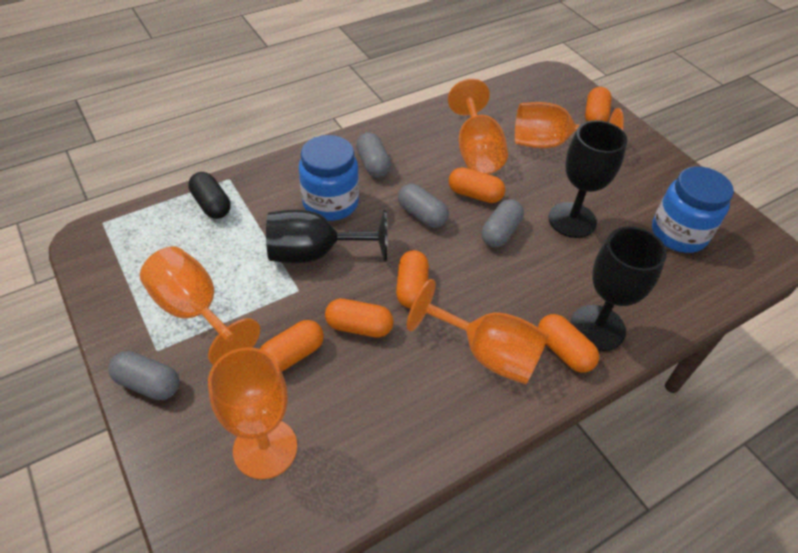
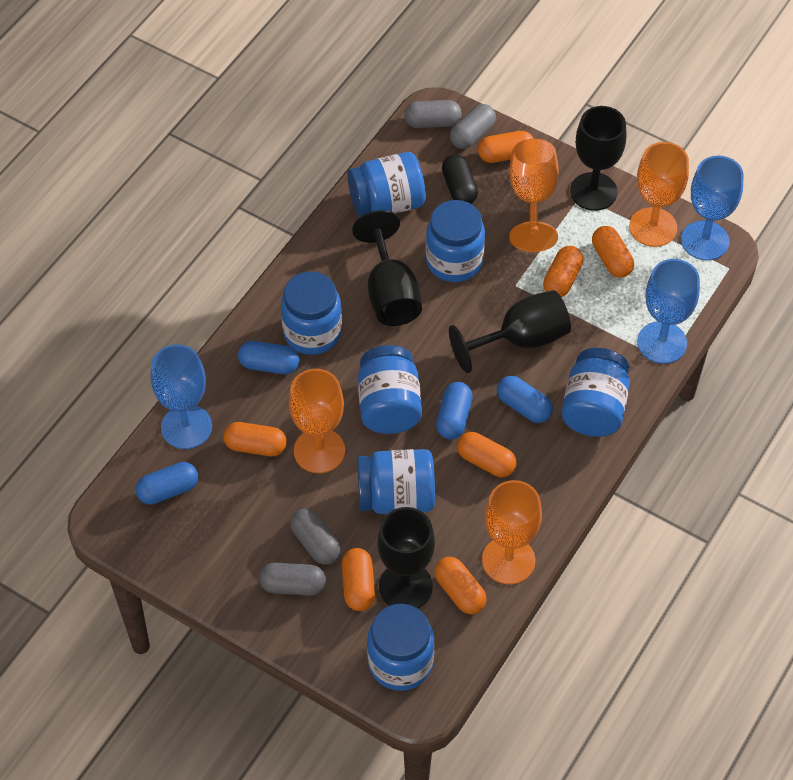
black goblet: 3 -> 4
blue capsule: 0 -> 4
blue goblet: 0 -> 3
blue jar: 2 -> 7
orange capsule: 6 -> 7
orange goblet: 5 -> 4

